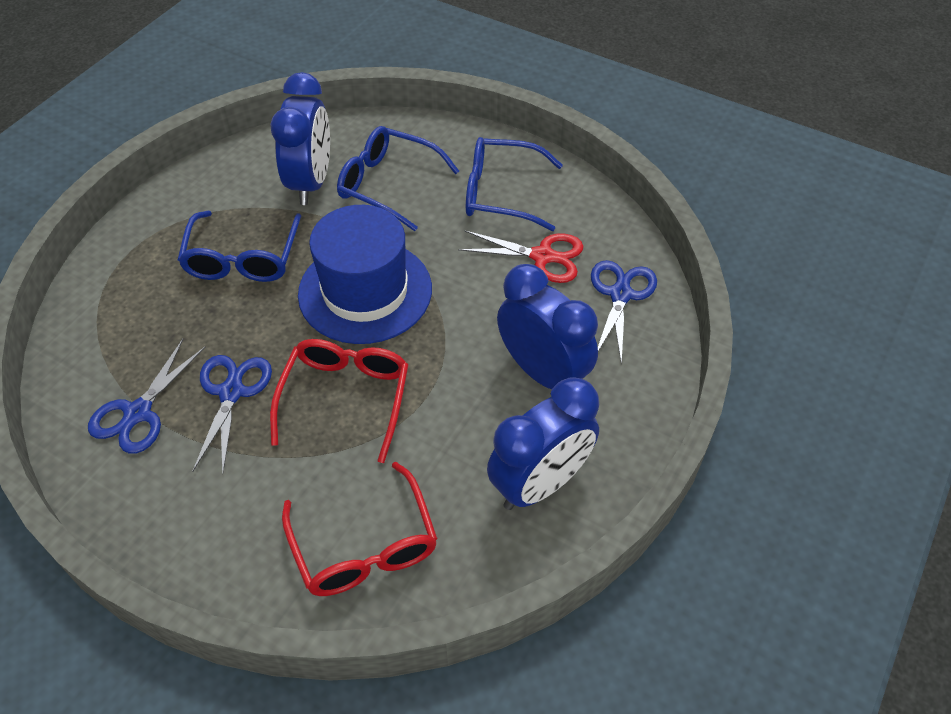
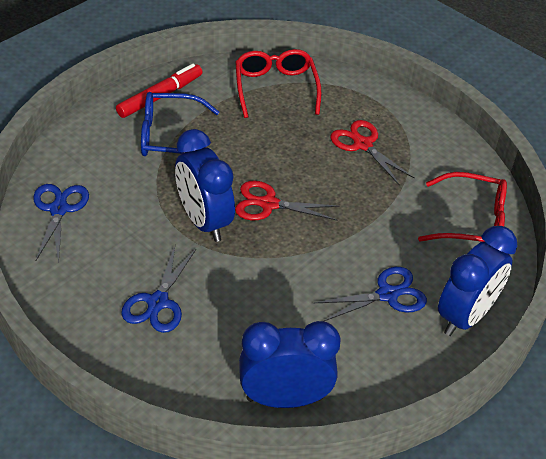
blue glasses: 3 -> 1
blue hat: 1 -> 0
red marker: 0 -> 1
red scissors: 1 -> 2

